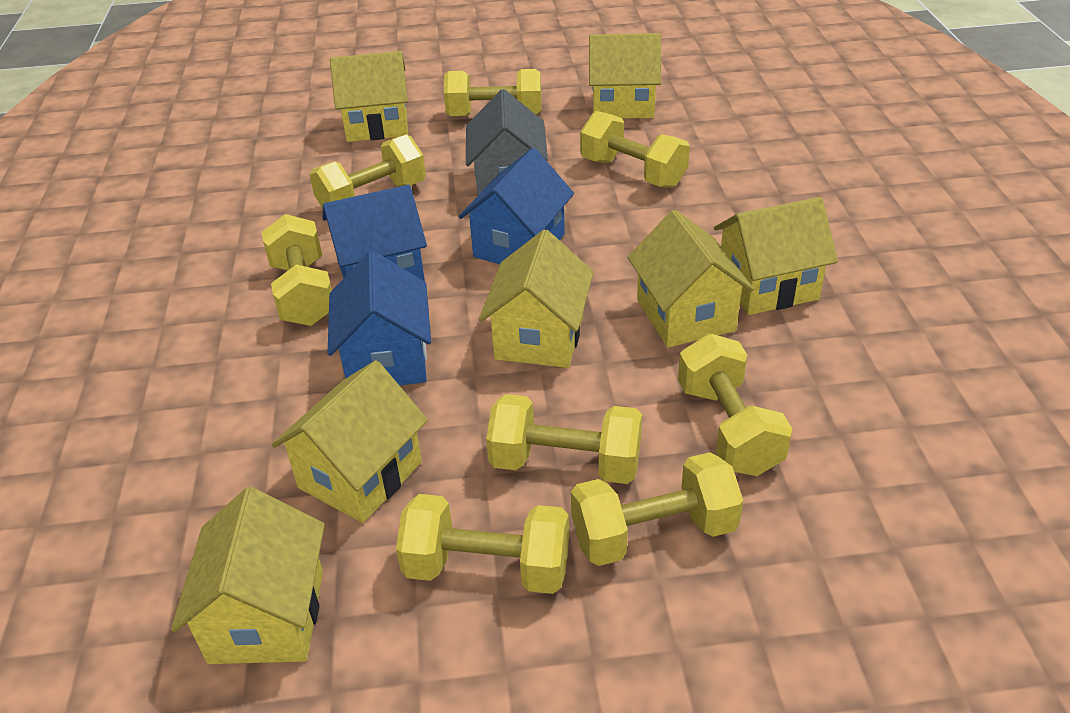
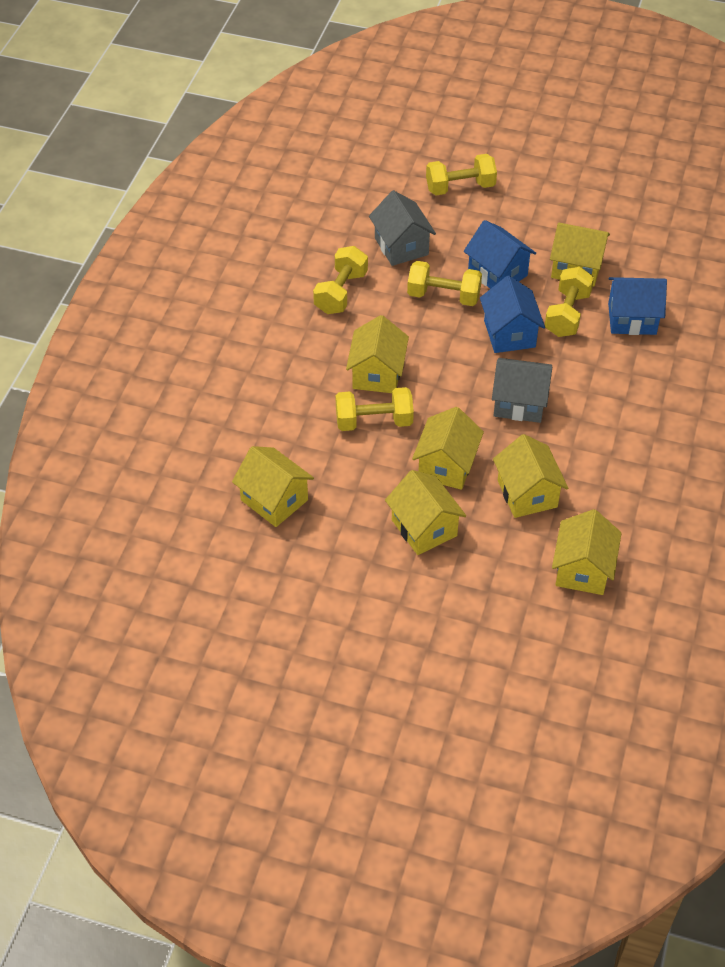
grey house: 1 -> 2
yellow dumbbell: 8 -> 5

